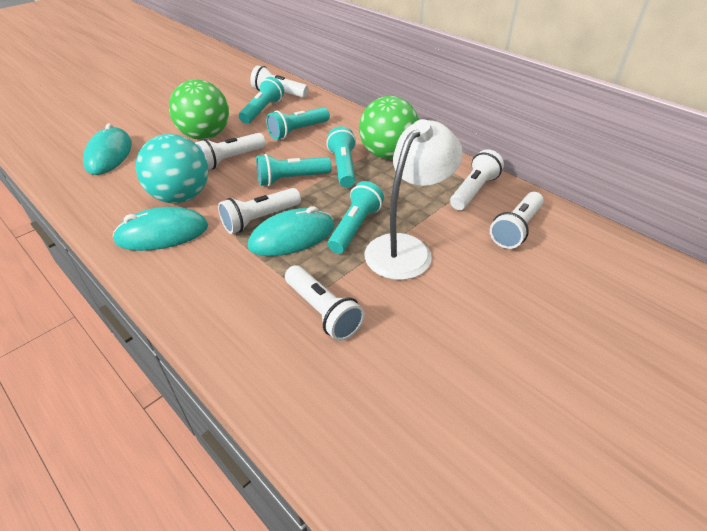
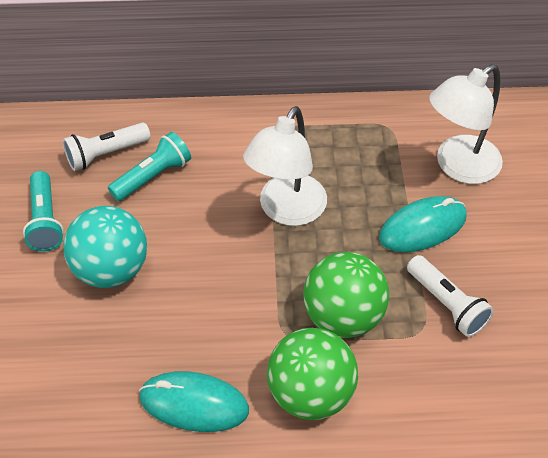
turquoise flashlight: 5 -> 2
turquoise mouse: 3 -> 2
white flashlight: 6 -> 2
white lamp: 1 -> 2

